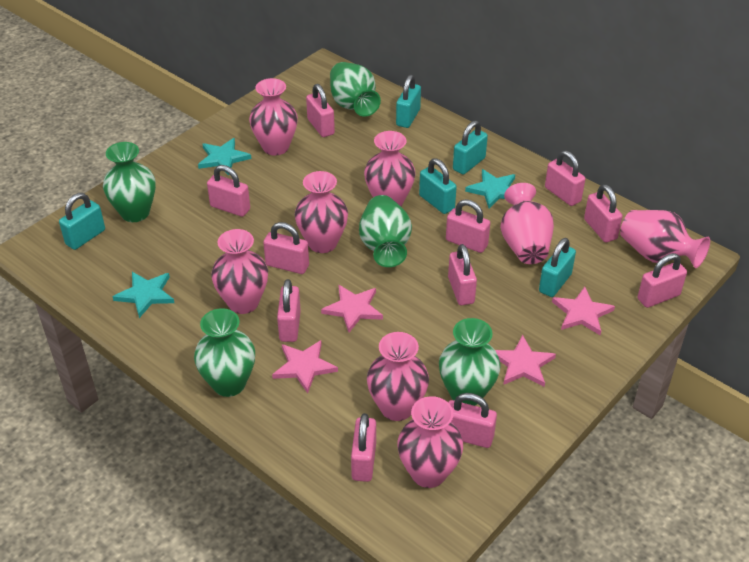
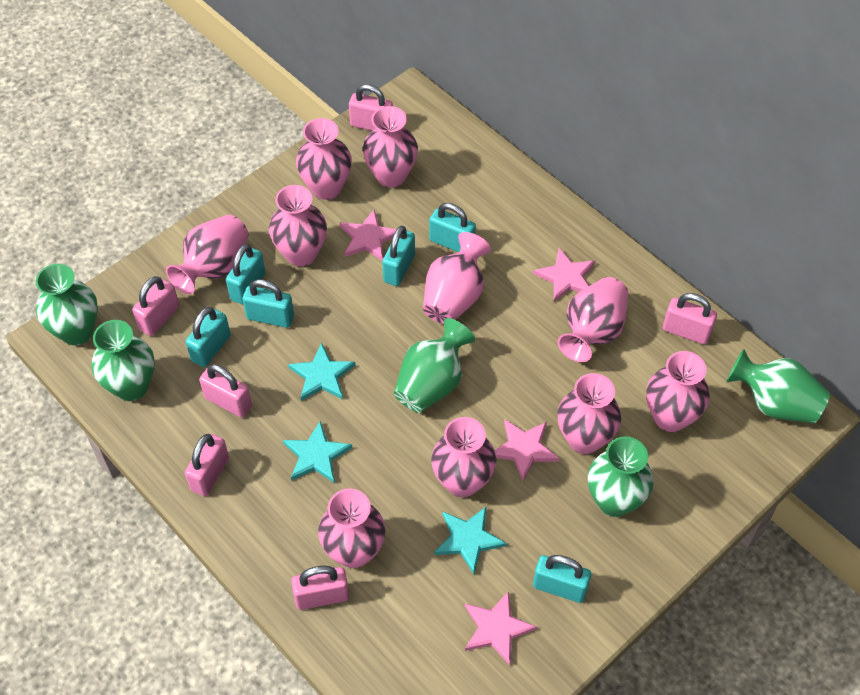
pink padlock: 11 -> 6
pink vase: 8 -> 10
turquoise padlock: 5 -> 6

